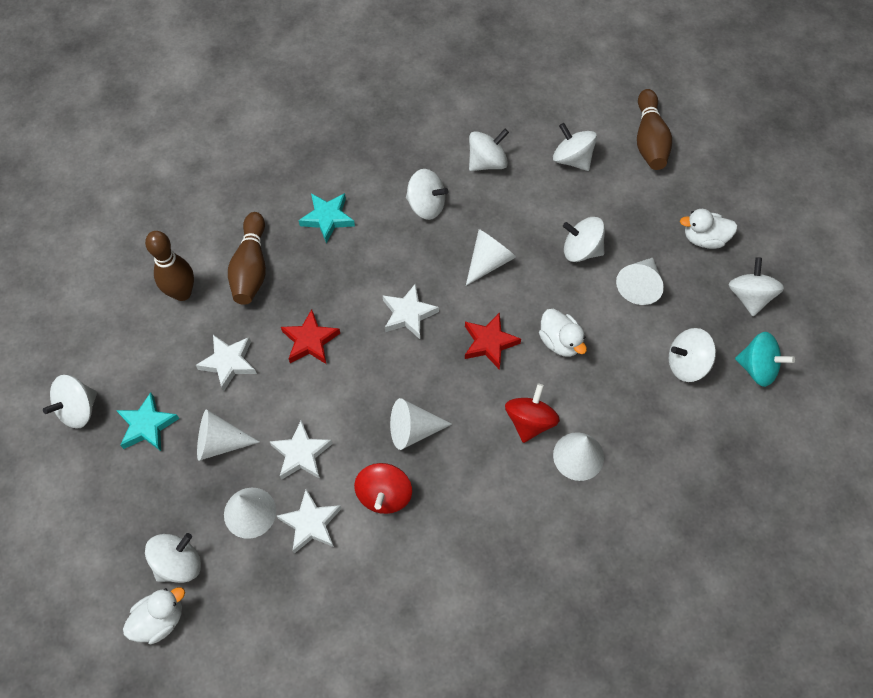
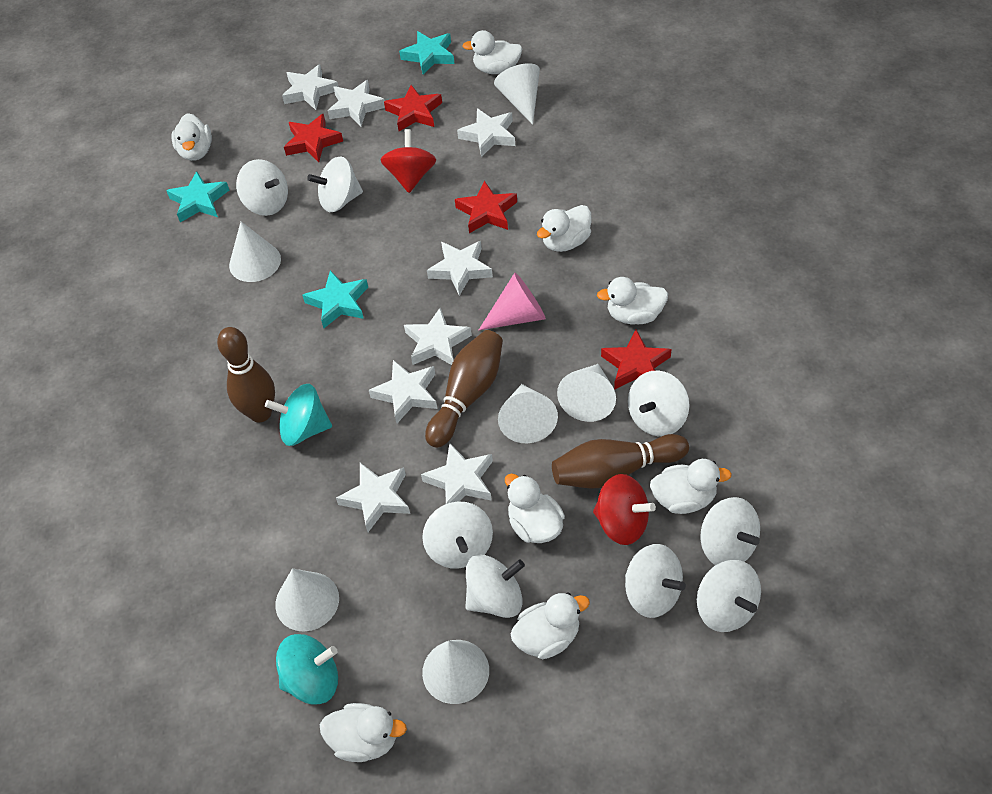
pink cone: 0 -> 1
red star: 2 -> 4
turquoise spinning top: 1 -> 2
turquoise star: 2 -> 3
white duck: 3 -> 8
white star: 4 -> 8

